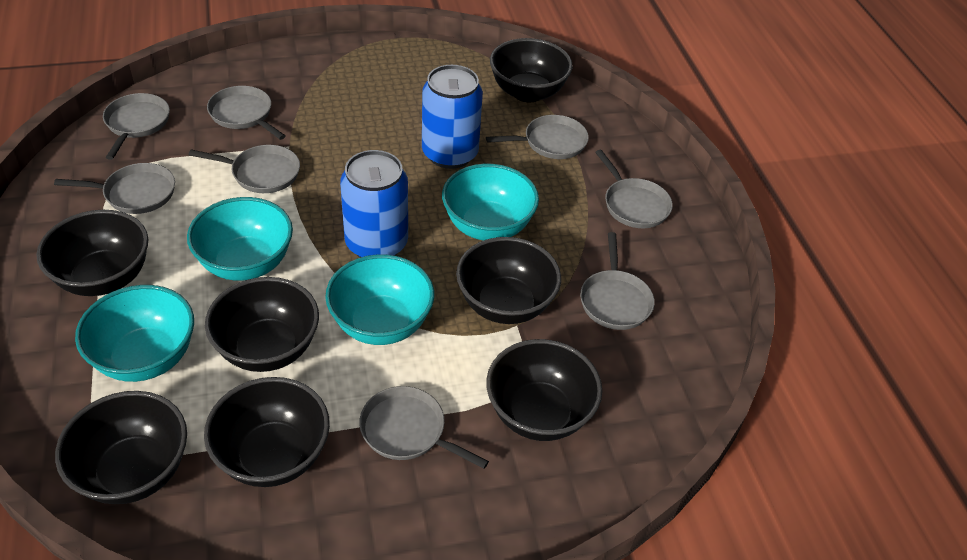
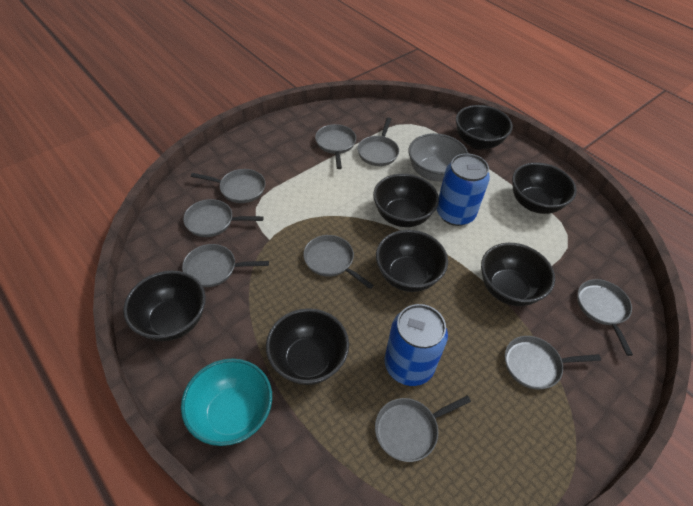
grey bowl: 0 -> 1
grey pan: 8 -> 9
turquoise bowl: 4 -> 1

